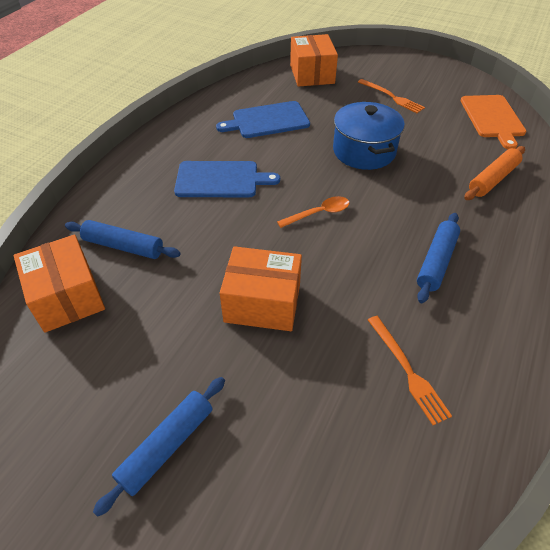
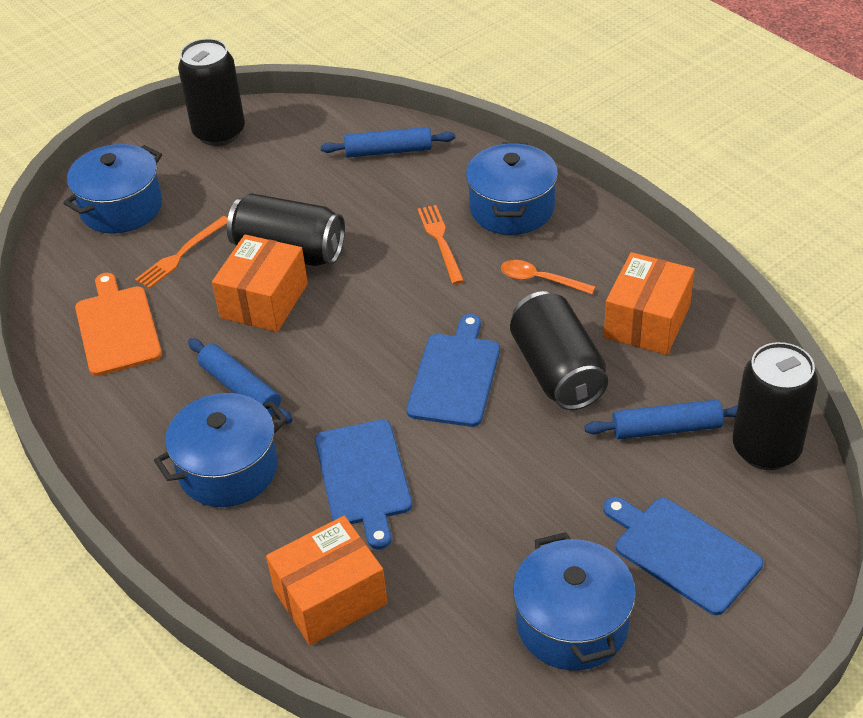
black can: 0 -> 4
blue cutting board: 2 -> 3
blue pot: 1 -> 4
orange rolling pin: 1 -> 0

